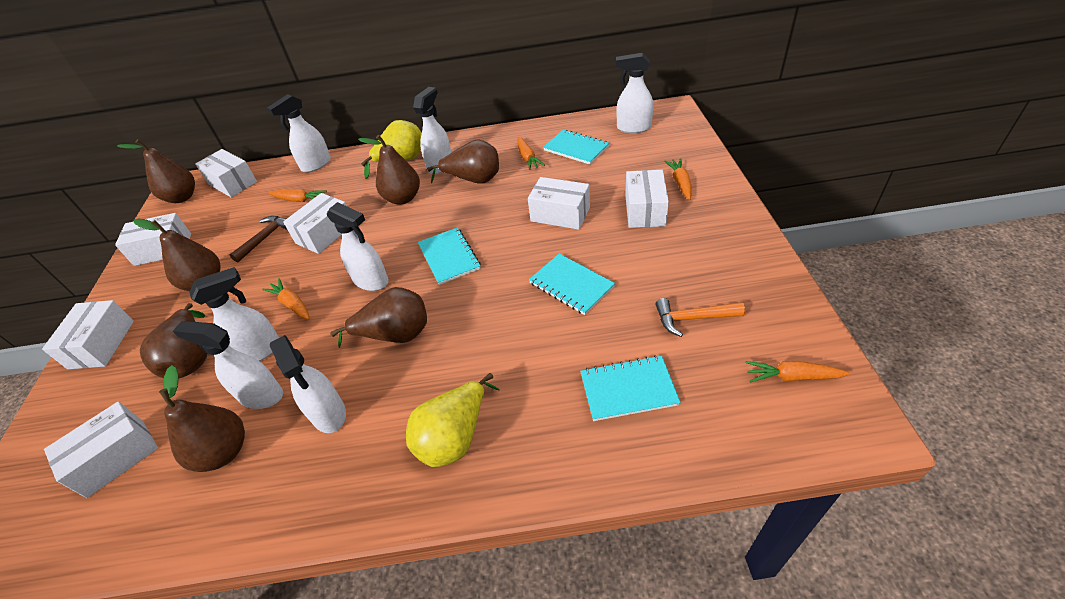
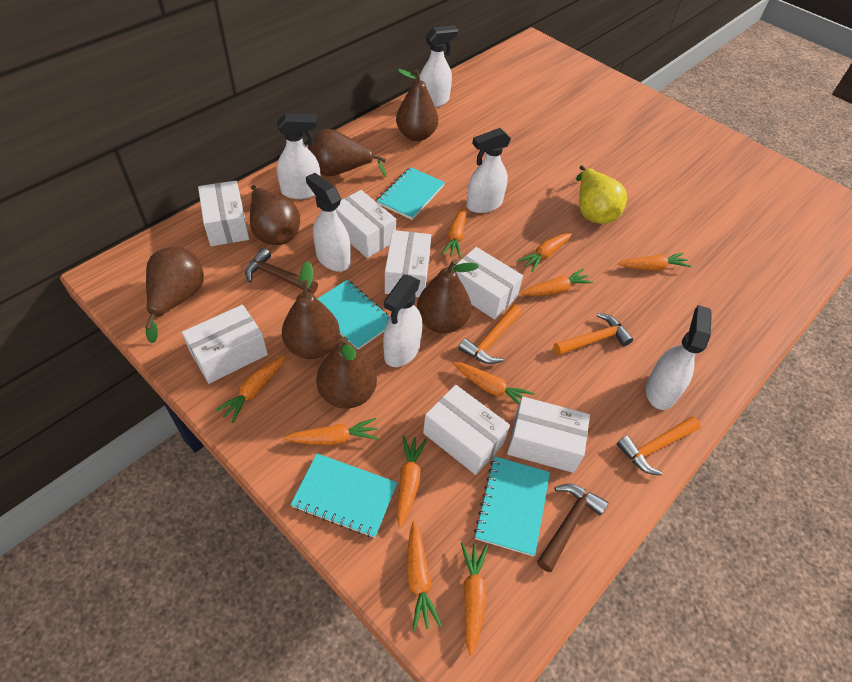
brown hammer: 1 -> 2
orange carrot: 5 -> 10
orange hammer: 1 -> 3
white spray bottle: 7 -> 6
yellow pear: 2 -> 1

